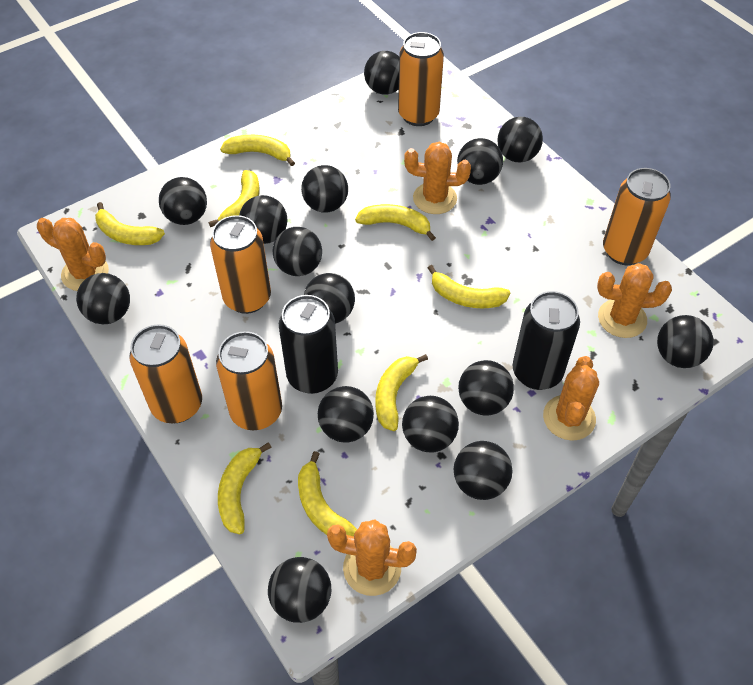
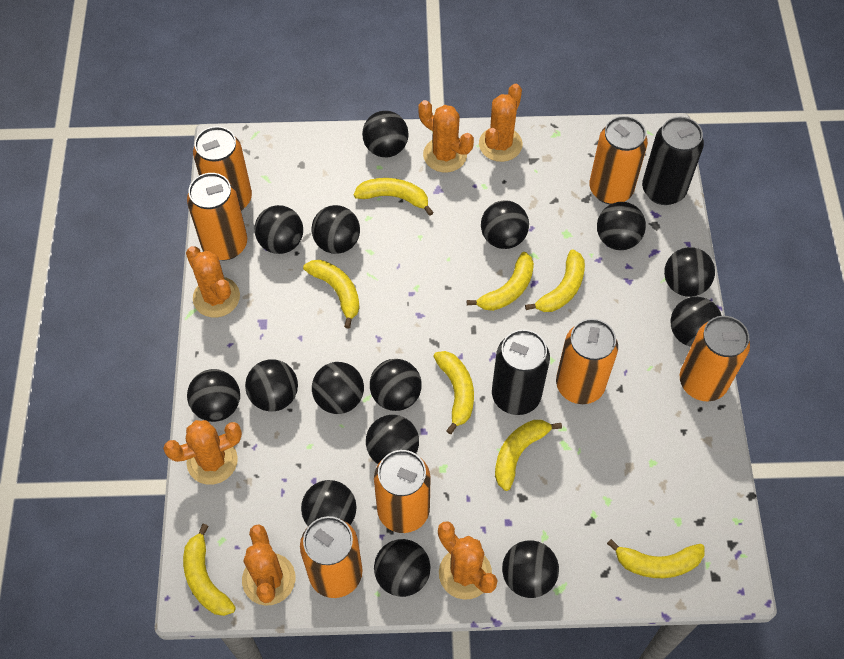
orange cactus: 5 -> 6
orange can: 5 -> 7

